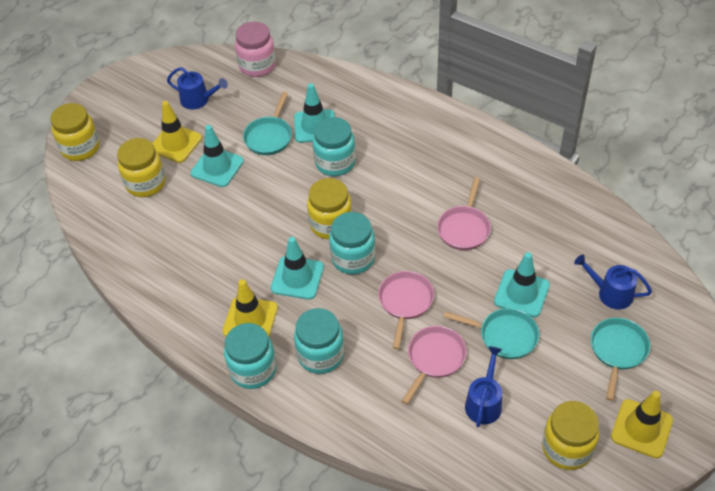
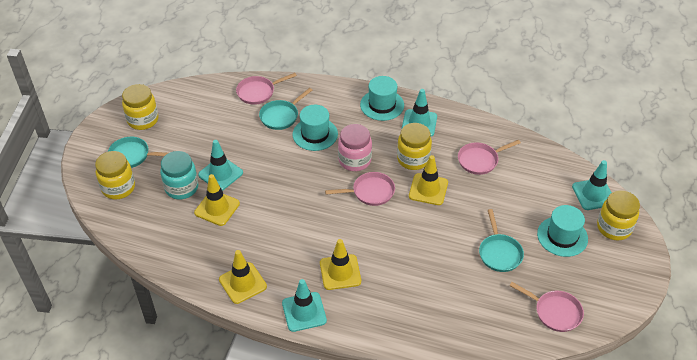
blue watering can: 3 -> 0
pink pan: 3 -> 4
turquoise hat: 0 -> 3
turquoise jar: 4 -> 1
yellow traffic cone: 3 -> 4

